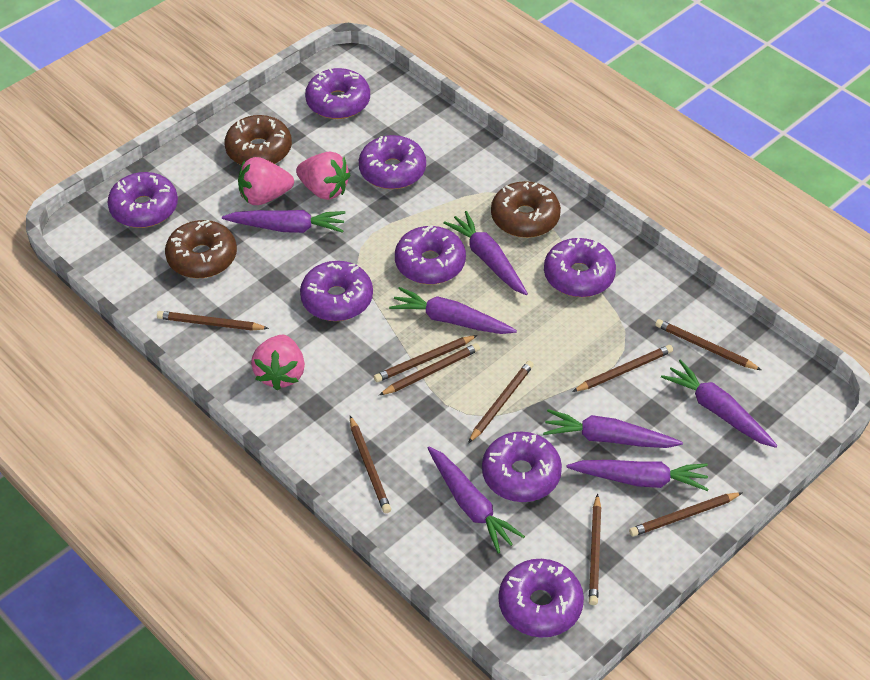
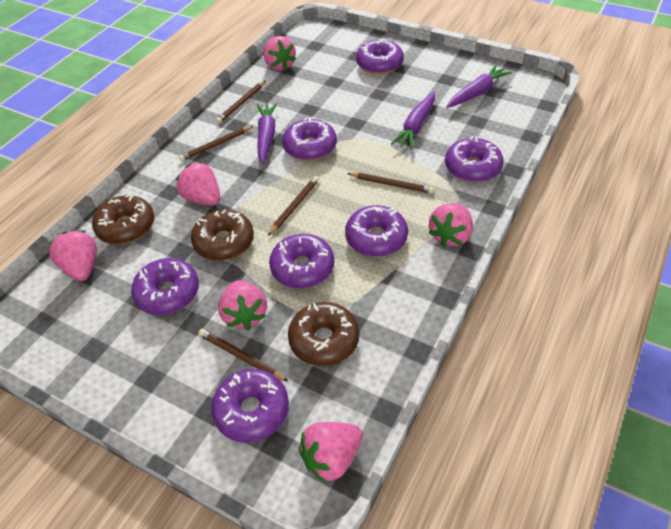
brown pencil: 9 -> 5
pink strawberry: 3 -> 6
purple carrot: 7 -> 3
purple donut: 8 -> 7

